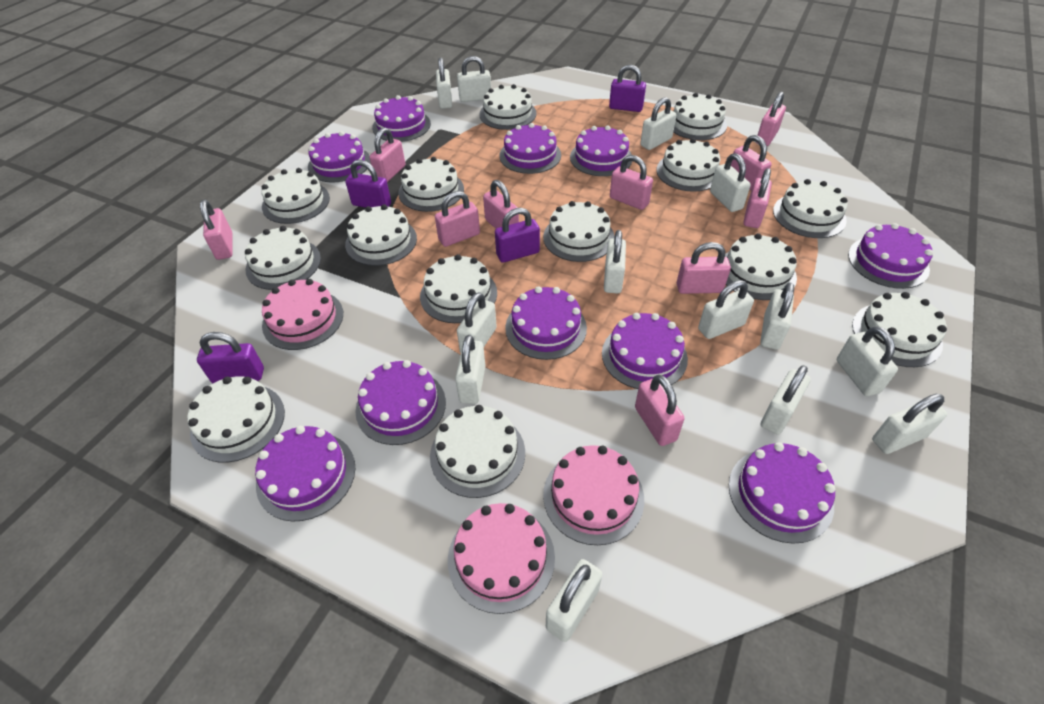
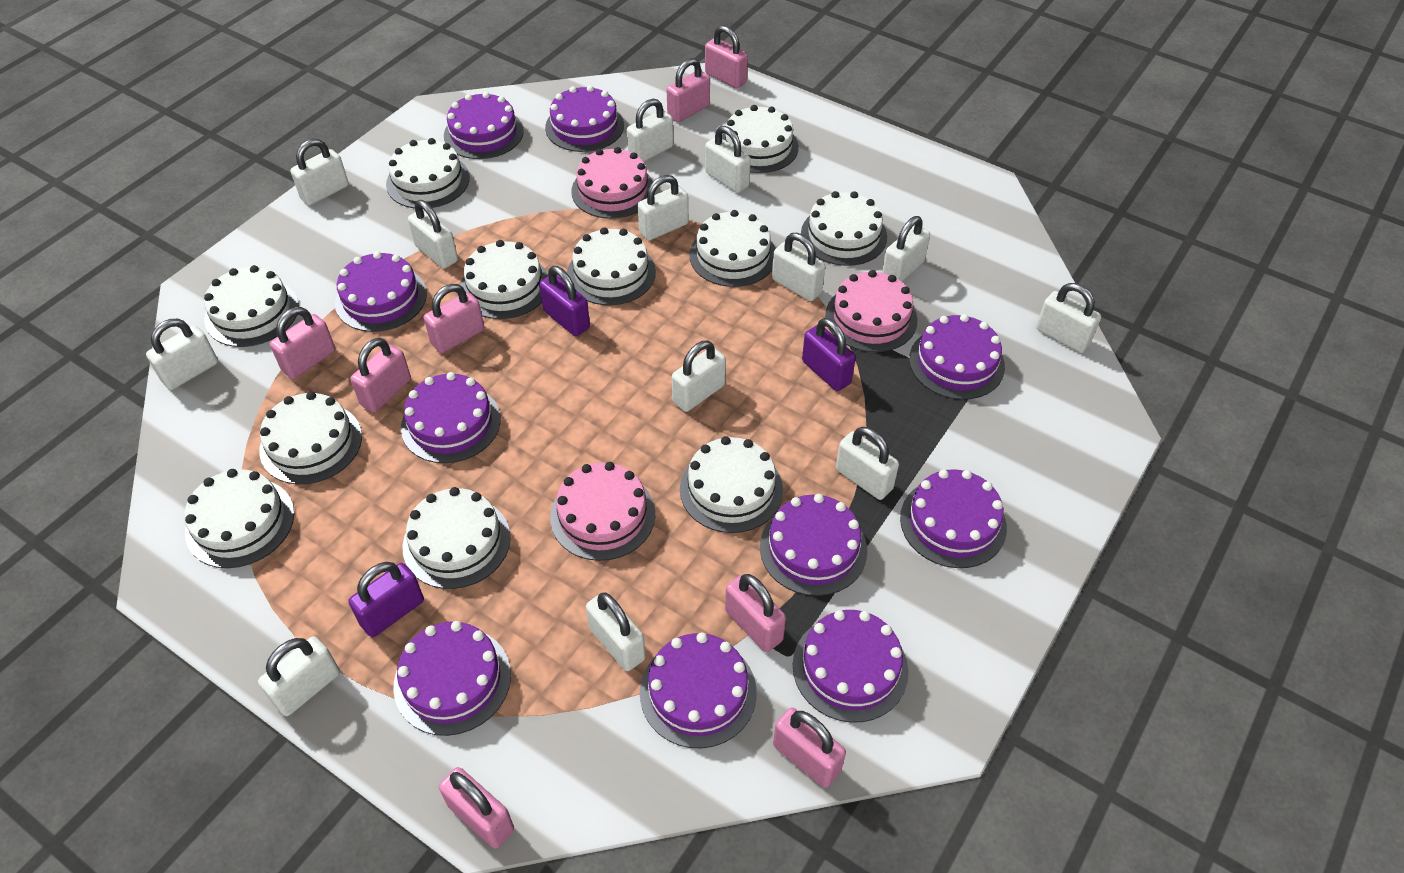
pink padlock: 10 -> 8
purple padlock: 4 -> 3
white cake: 14 -> 11

